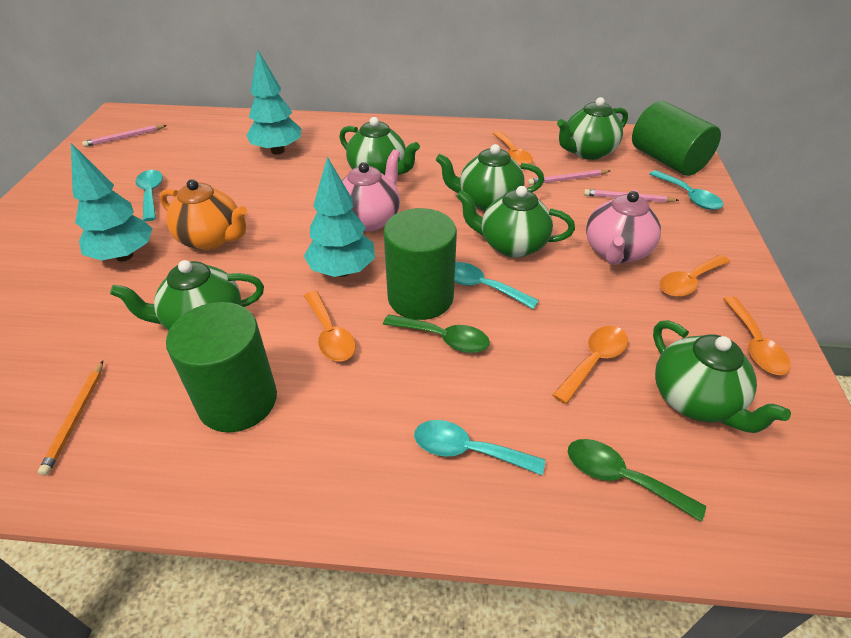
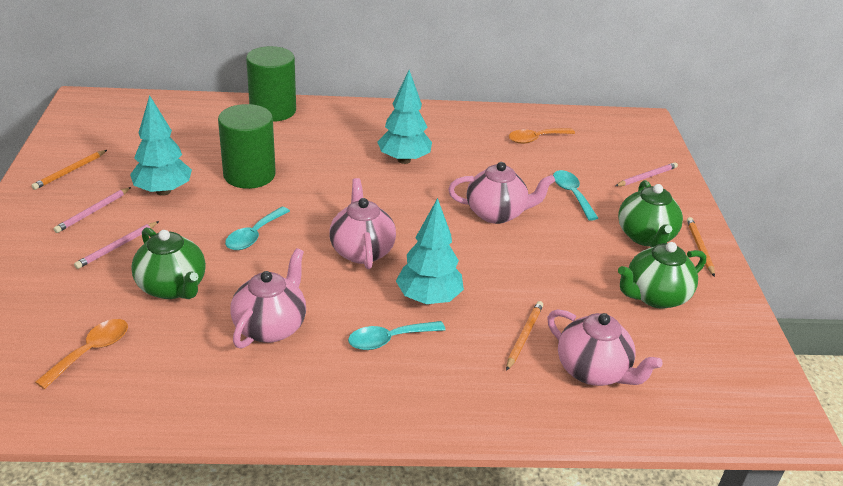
green cylinder: 3 -> 2
green spoon: 2 -> 0
green teapot: 6 -> 3
orange pencil: 1 -> 3
orange spoon: 5 -> 2
orange teapot: 1 -> 0
pink teapot: 2 -> 4
turquoise spoon: 4 -> 3

